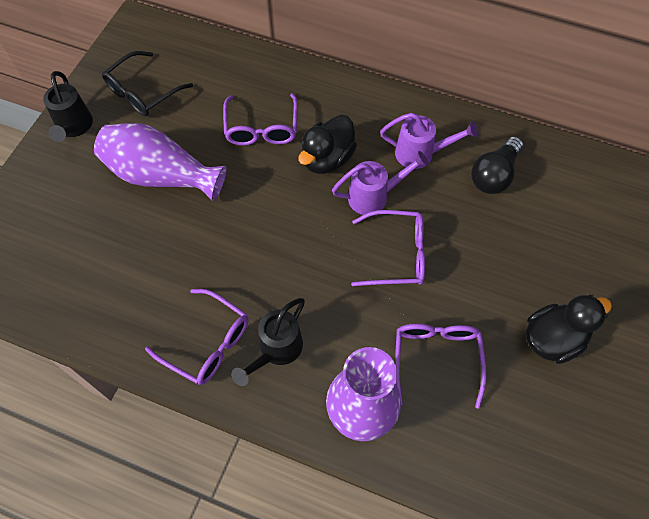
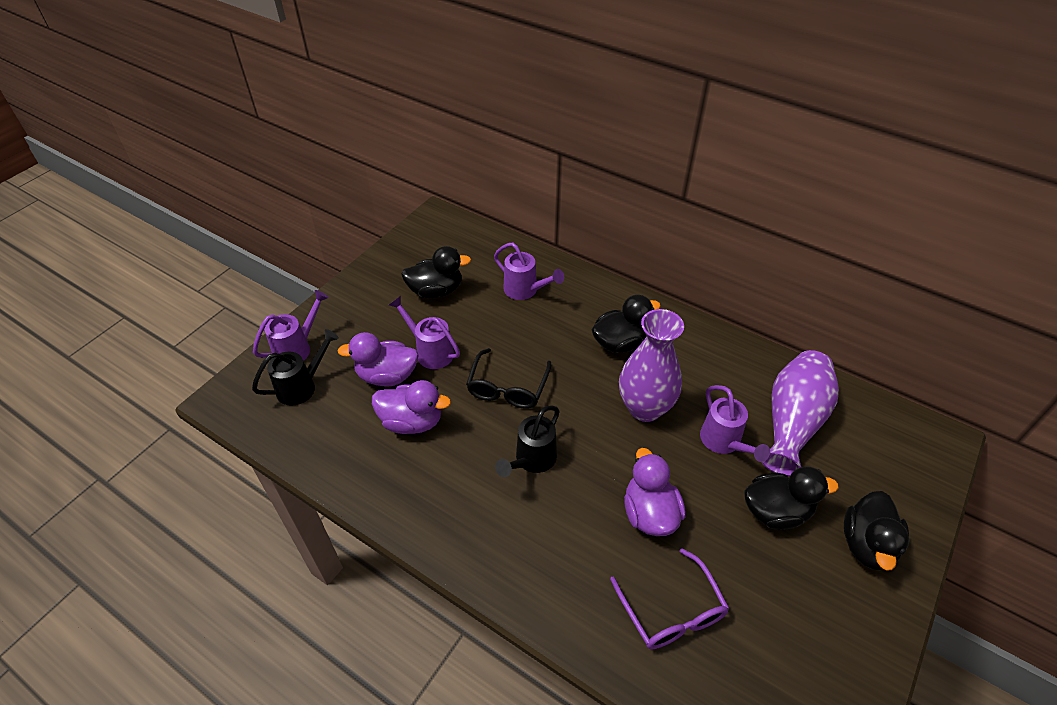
black duck: 2 -> 4
black light bulb: 1 -> 0
purple duck: 0 -> 3
purple glasses: 4 -> 1
purple watering can: 2 -> 4

